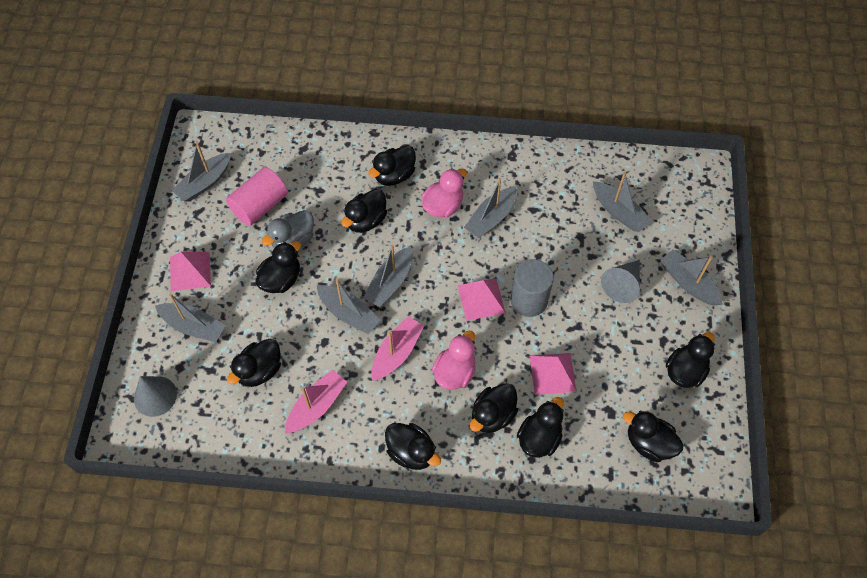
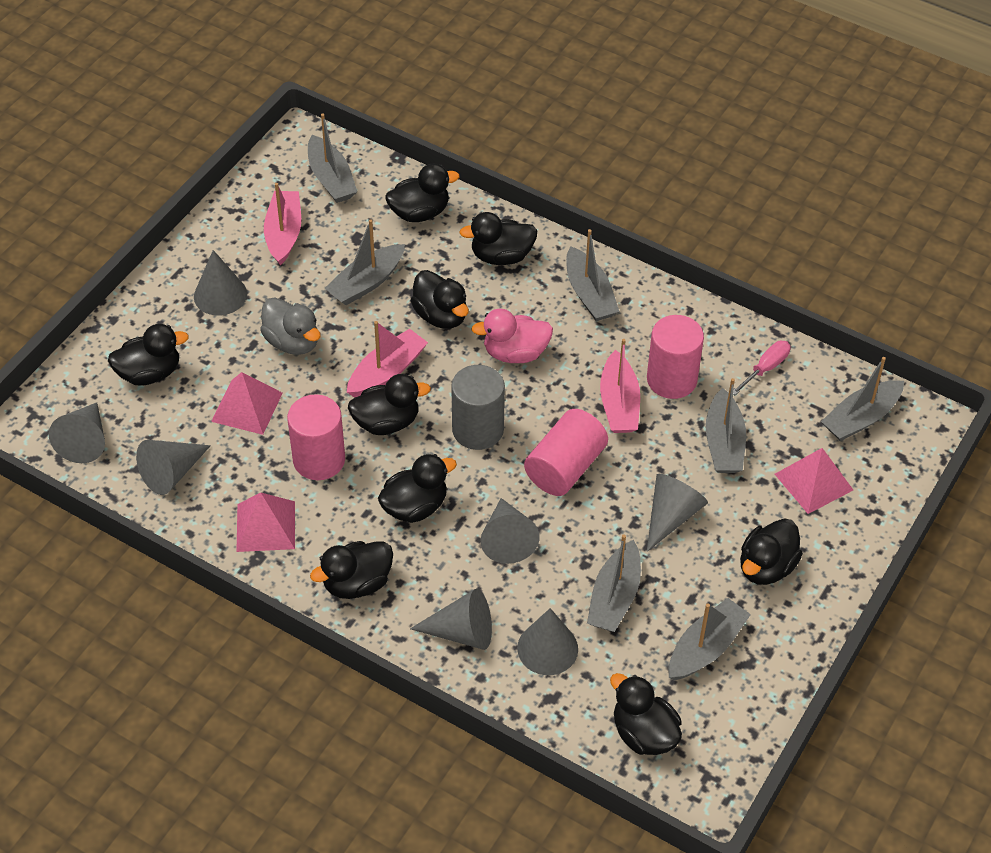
grey cone: 2 -> 7
pink boat: 2 -> 3
pink cylinder: 1 -> 3
pink duck: 2 -> 1
pink screwdriver: 0 -> 1

